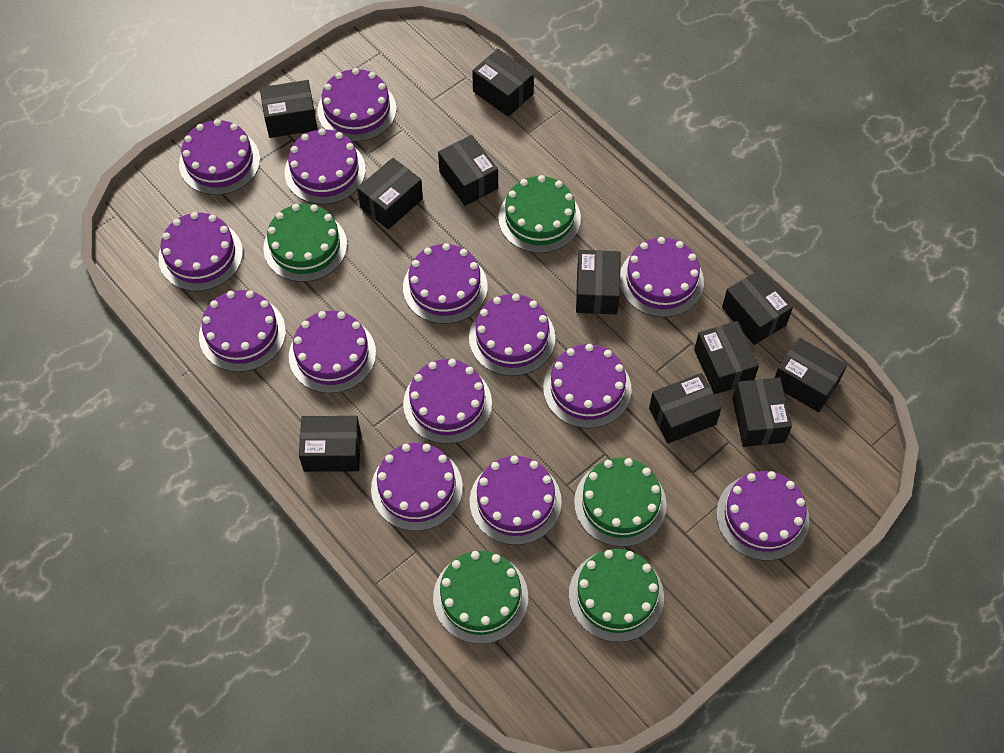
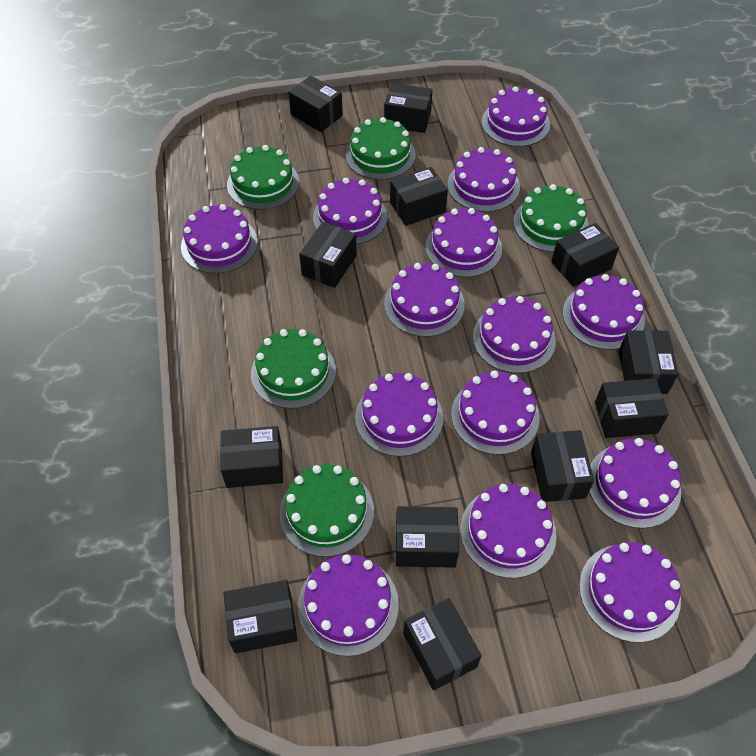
black box: 11 -> 12

